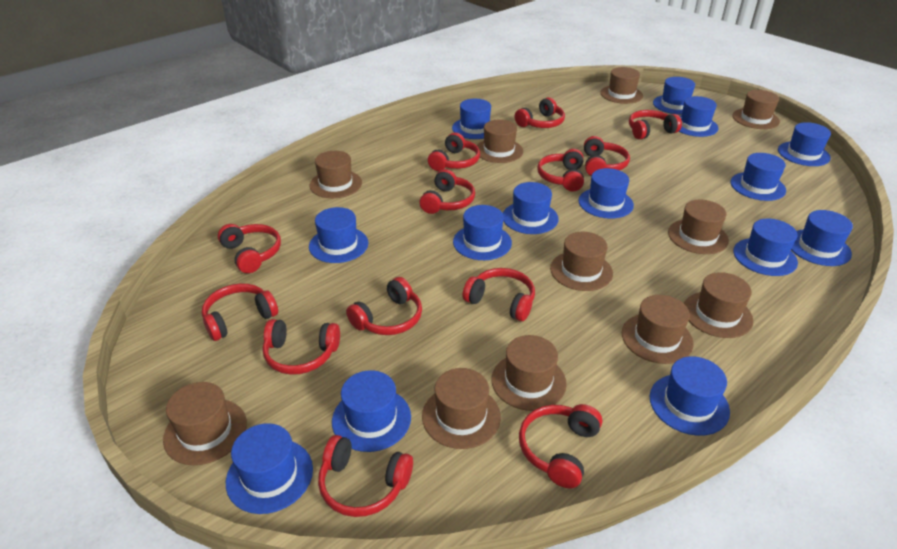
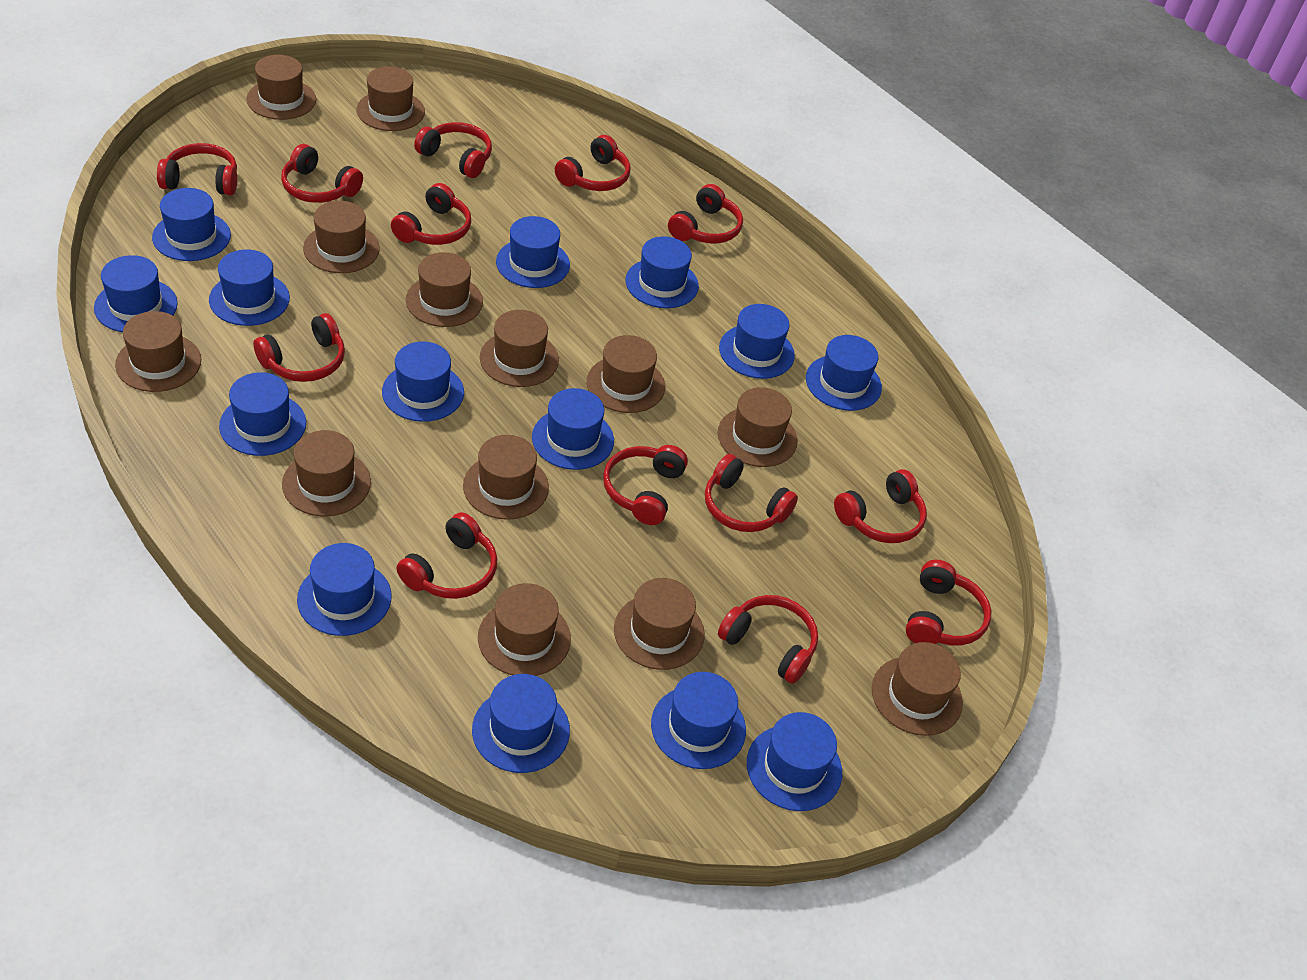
brown hat: 11 -> 13

